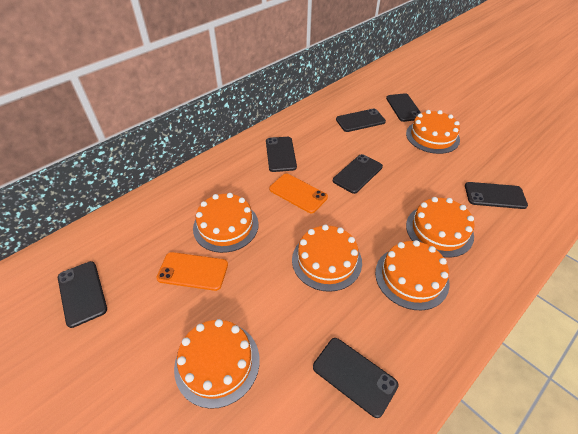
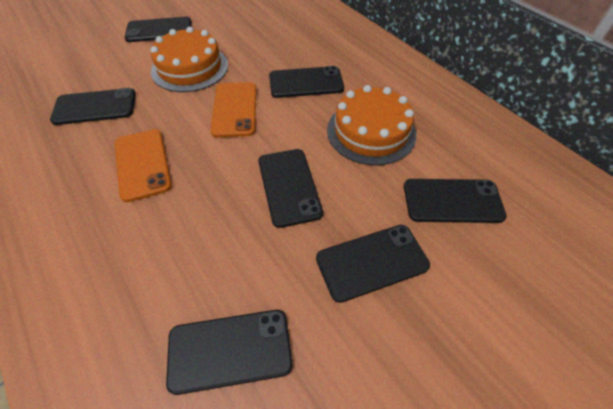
orange cake: 6 -> 2

